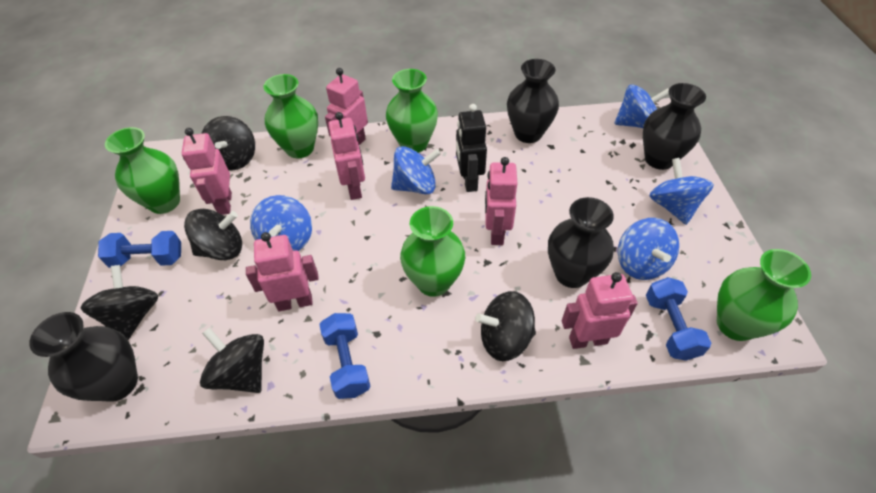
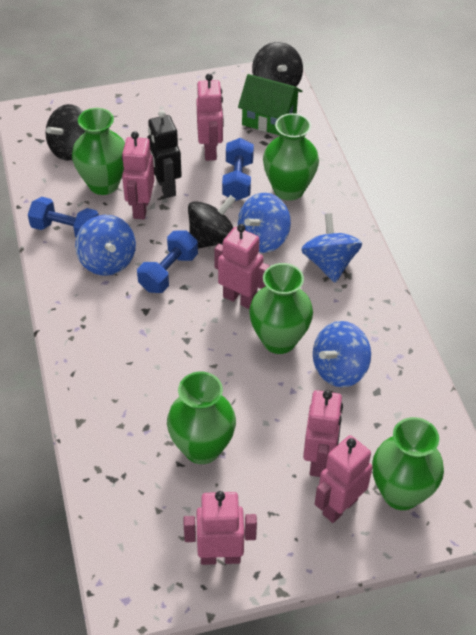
black spinning top: 5 -> 3
black vase: 4 -> 0
blue spinning top: 5 -> 4
green house: 0 -> 1

